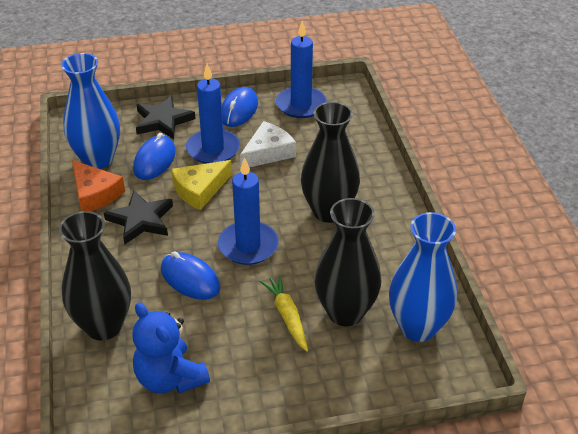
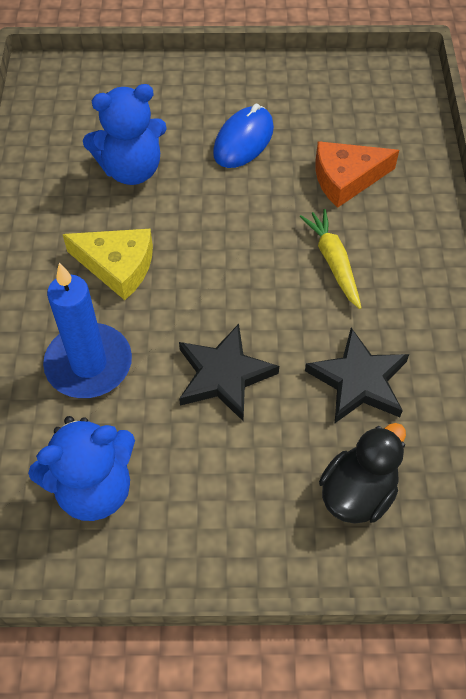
black duck: 0 -> 1
black vase: 3 -> 0
blue candle: 3 -> 1
blue mouse: 3 -> 1
blue teddy bear: 1 -> 2
blue vase: 2 -> 0
white cheese: 1 -> 0

